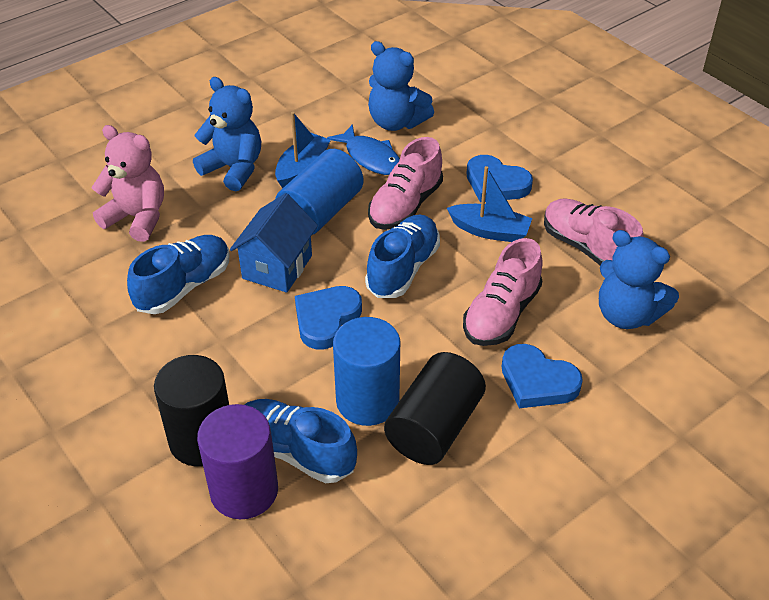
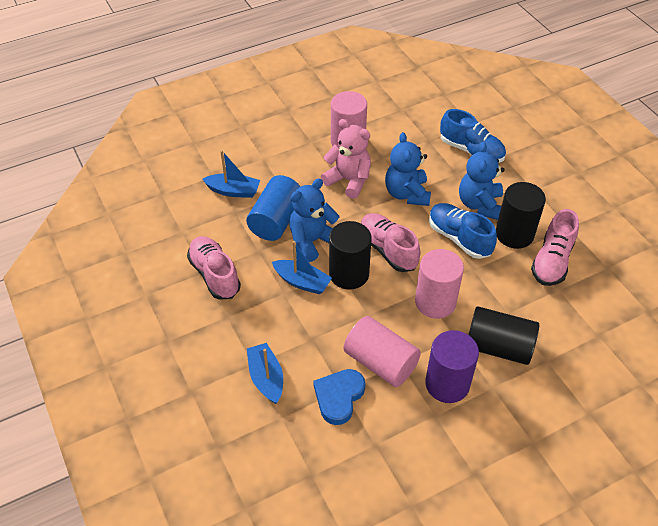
black cylinder: 2 -> 3
blue boat: 2 -> 3
blue cylinder: 2 -> 1
blue fish: 1 -> 0
blue heart: 3 -> 1
blue house: 1 -> 0
blue shoe: 3 -> 2
pink cylinder: 0 -> 3

